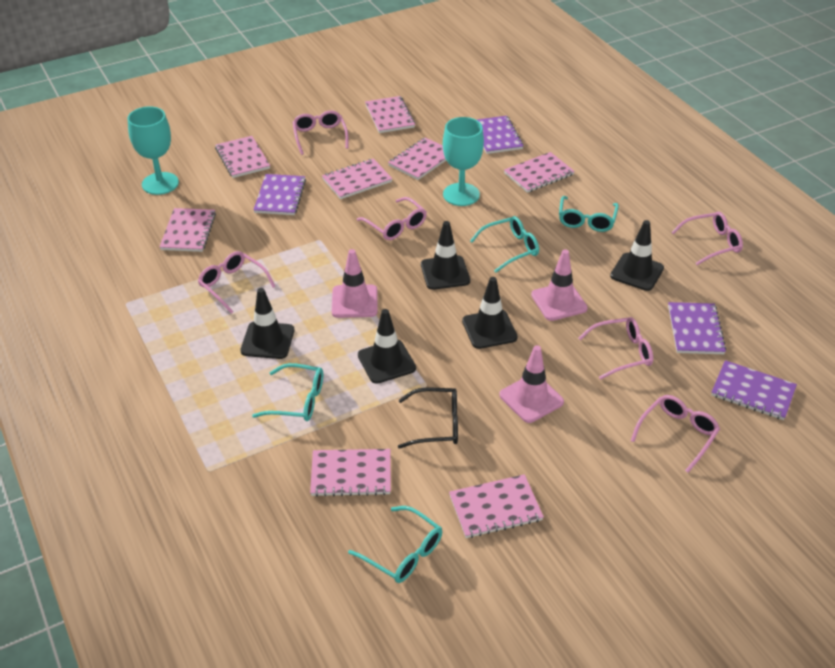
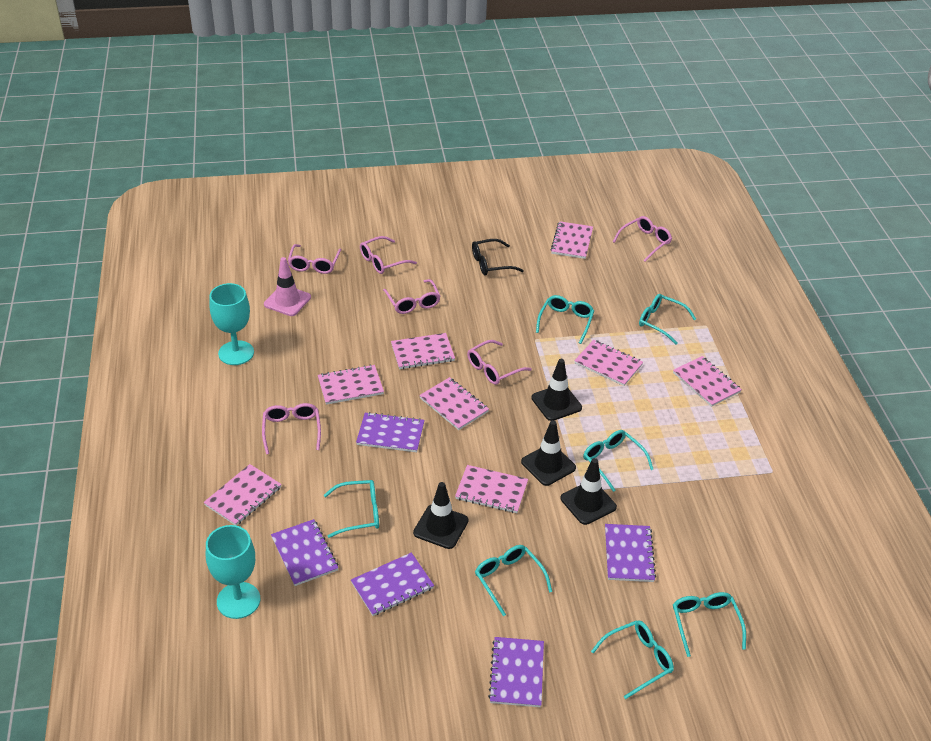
black traffic cone: 5 -> 4
pink traffic cone: 3 -> 1
purple notebook: 4 -> 5
turquoise glasses: 4 -> 7

